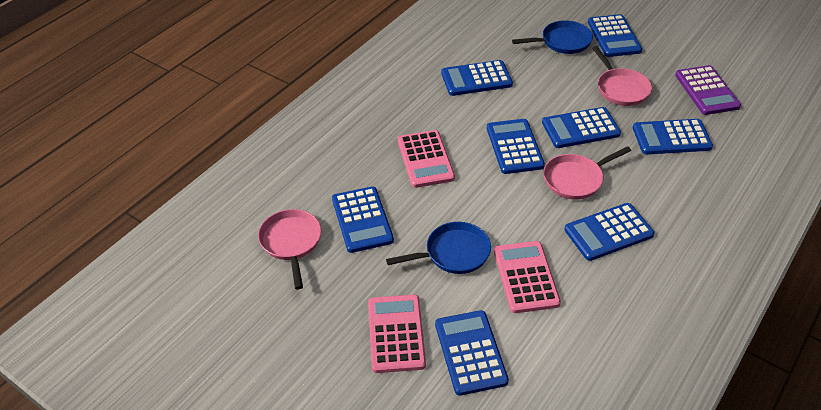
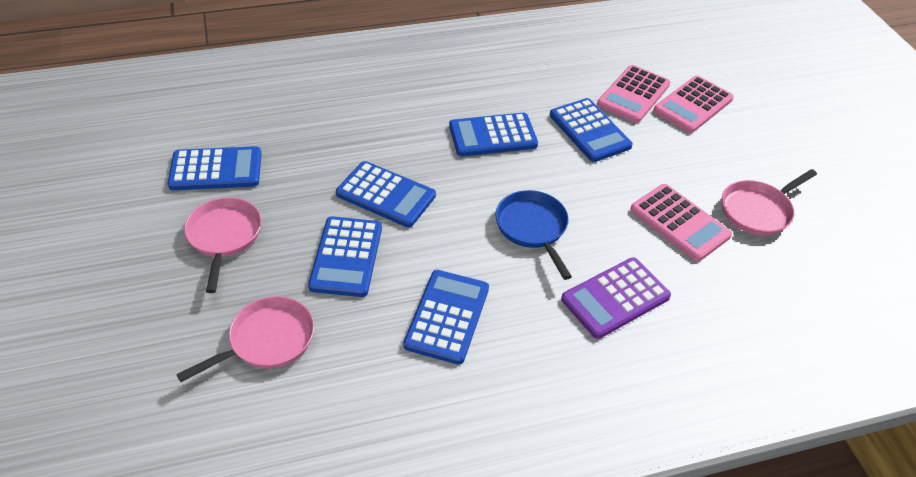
blue calculator: 8 -> 6
blue pan: 2 -> 1

